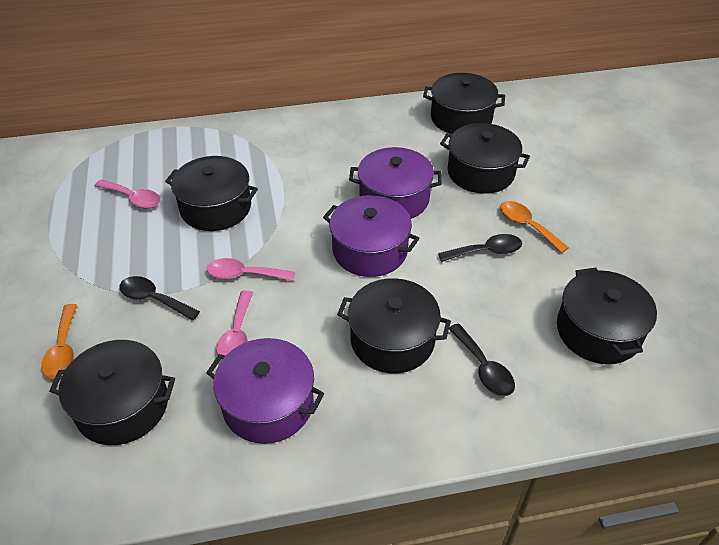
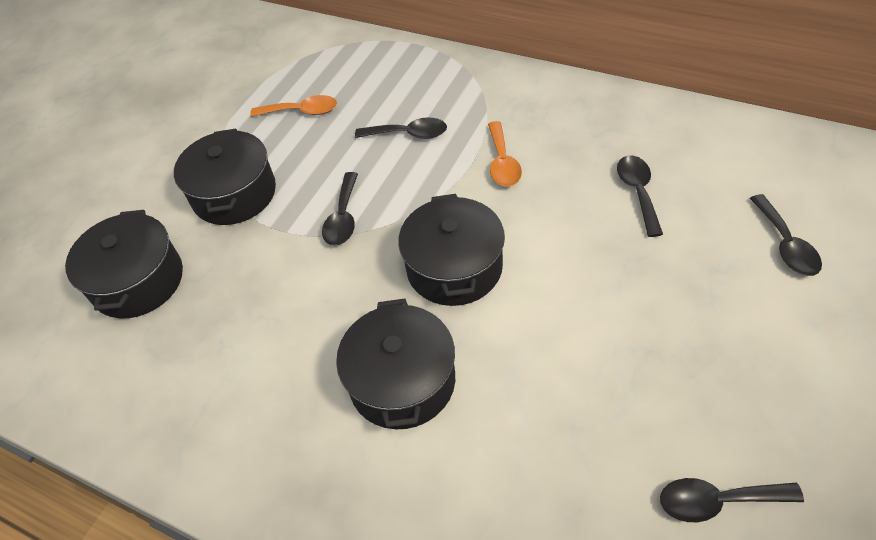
black pot: 6 -> 4
black spoon: 3 -> 5
pink spoon: 3 -> 0
purple pot: 3 -> 0

